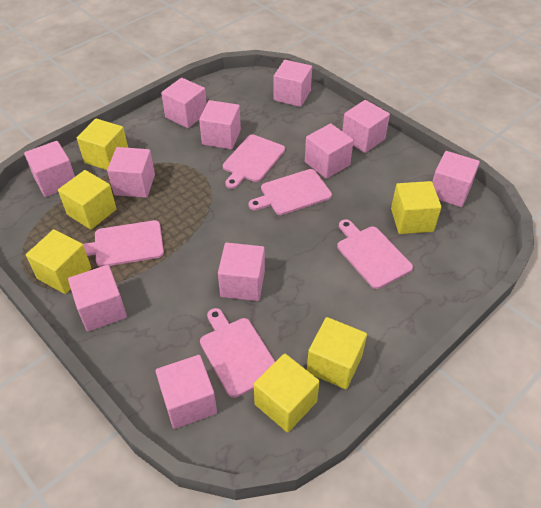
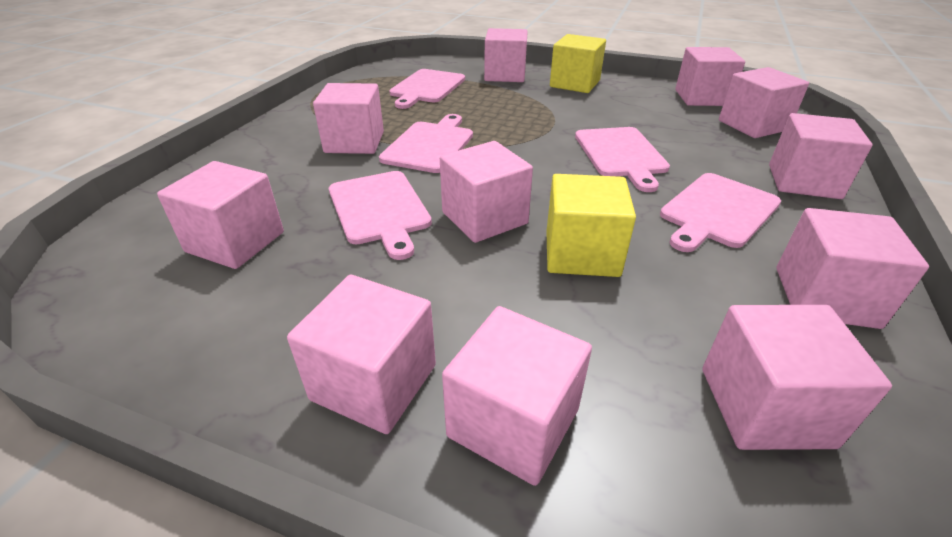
yellow cube: 6 -> 2

